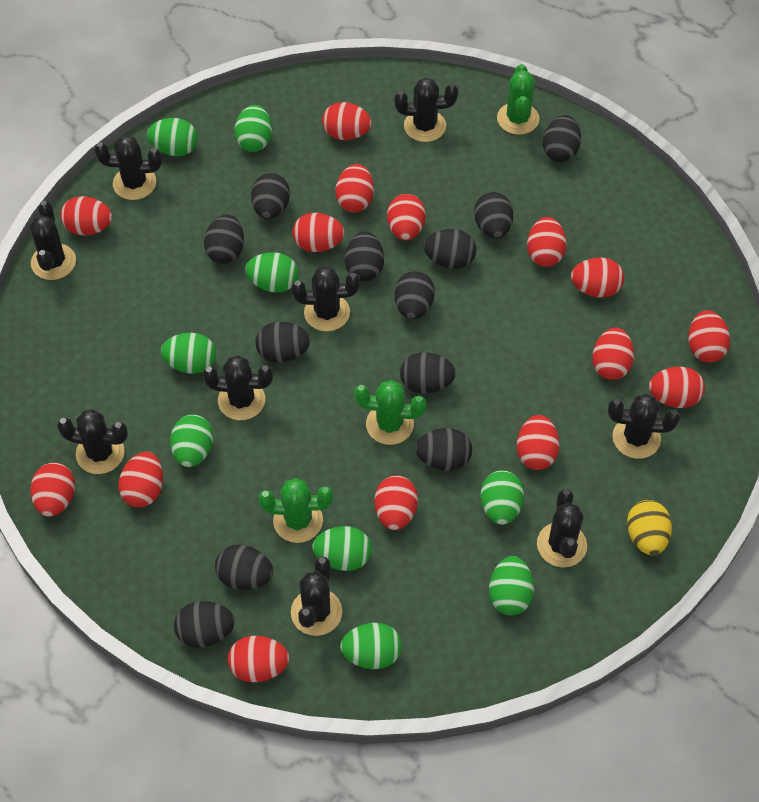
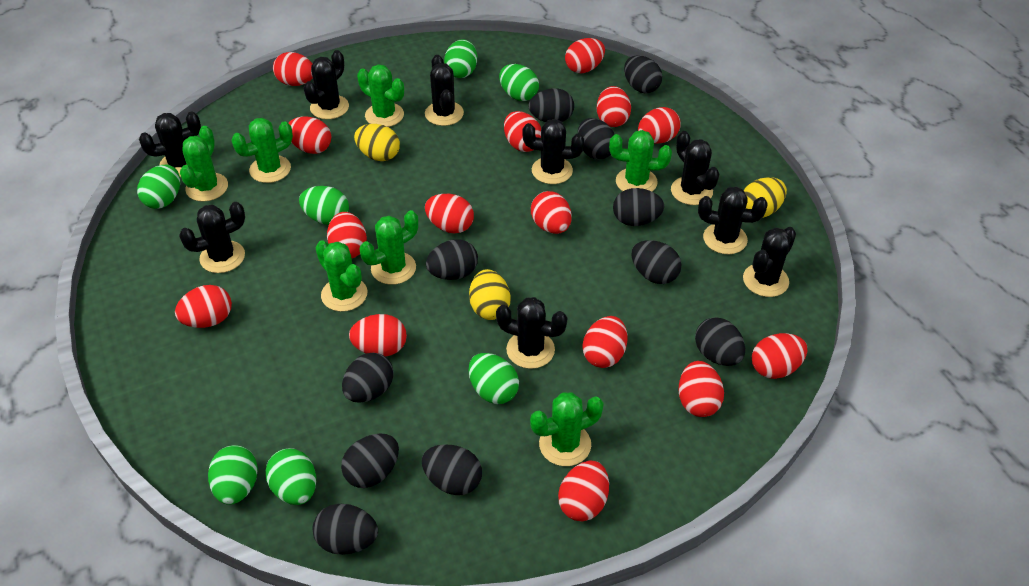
black egg: 12 -> 11
green cactus: 3 -> 7
green egg: 9 -> 7
yellow egg: 1 -> 3

